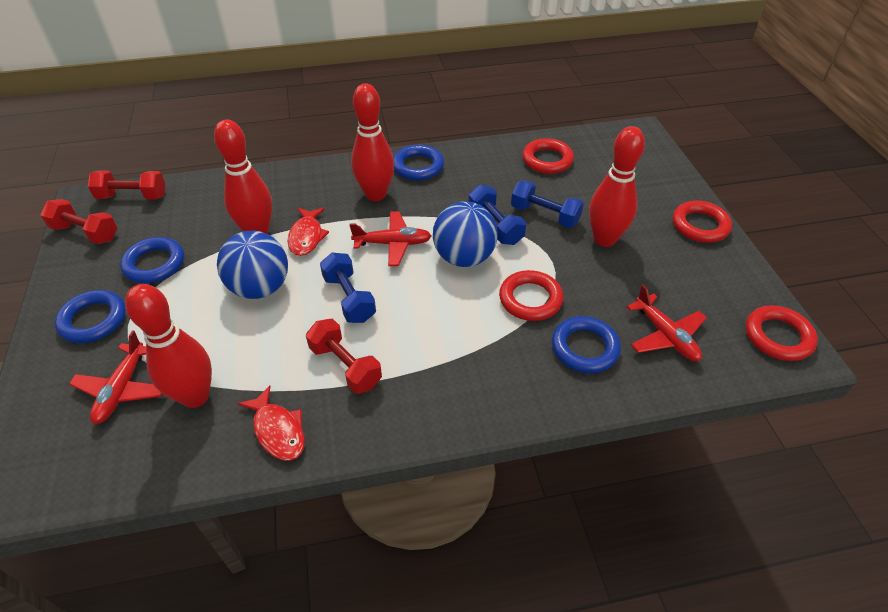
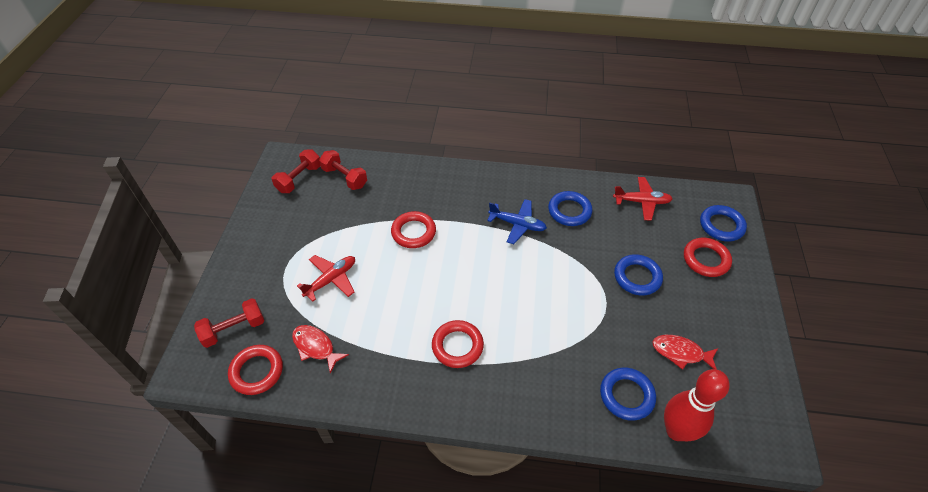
blue ball: 2 -> 0
blue dumbbell: 3 -> 0
blue plane: 0 -> 1
red bowling pin: 4 -> 1
red plane: 3 -> 2

